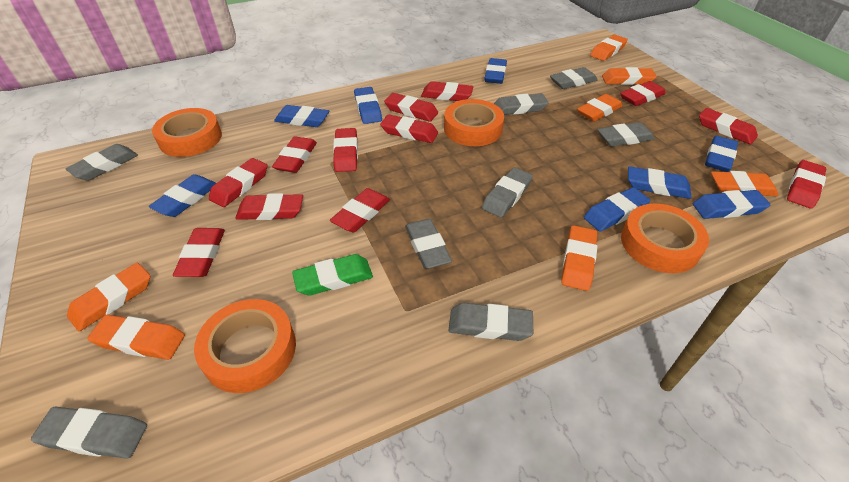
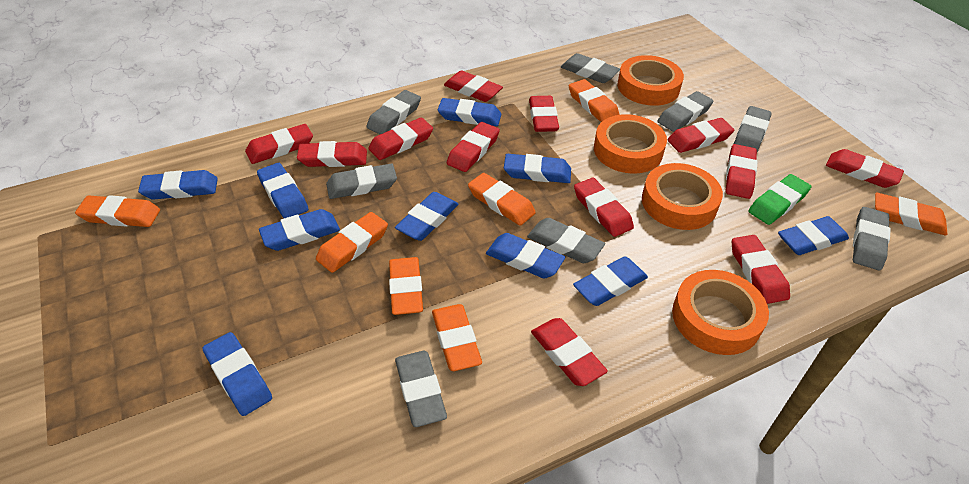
blue eraser: 8 -> 10

